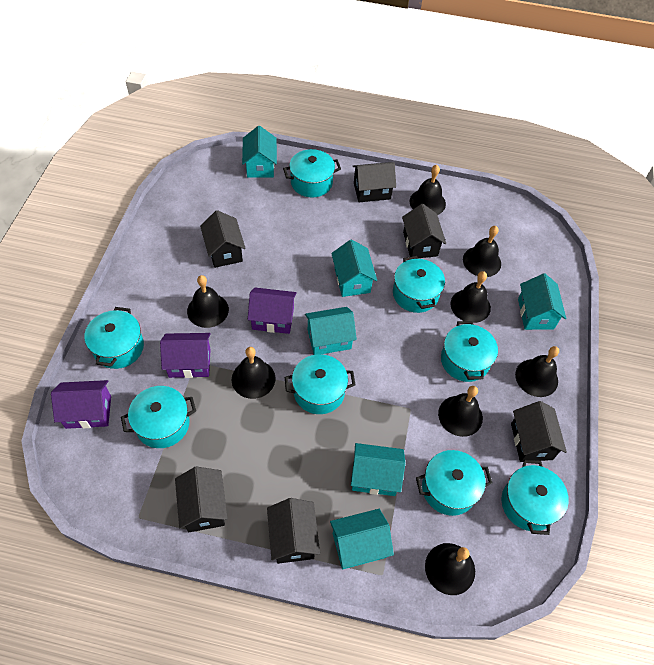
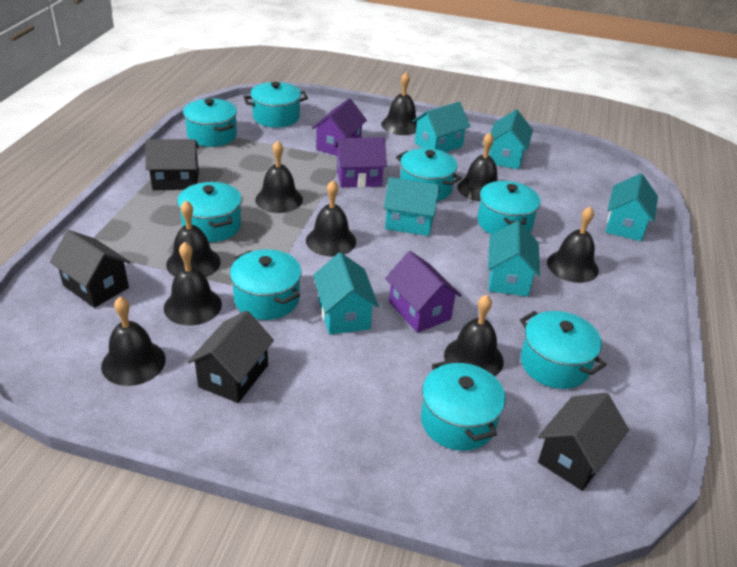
black bell: 8 -> 9
black house: 6 -> 4

